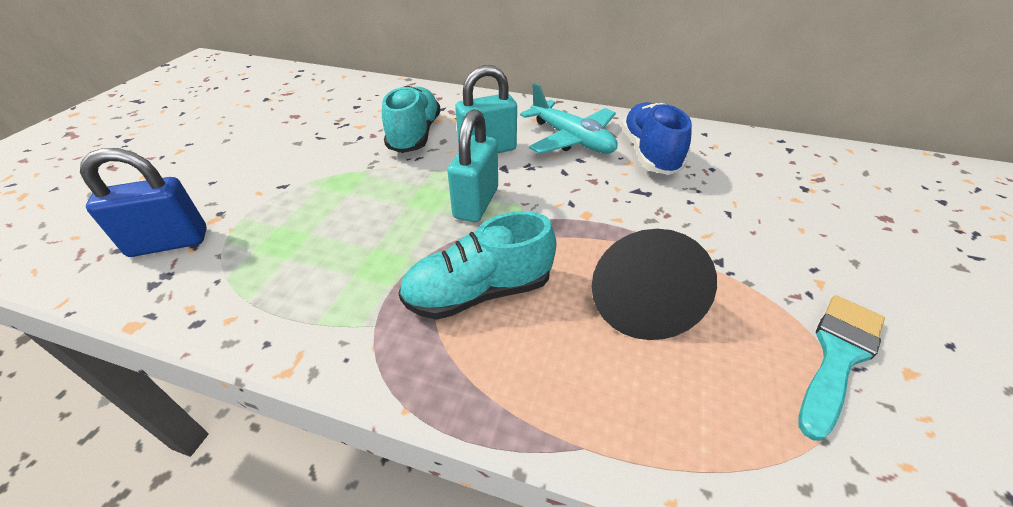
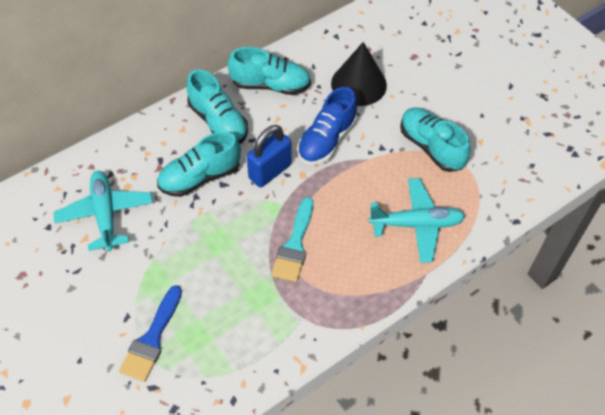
blue brush: 0 -> 1
turquoise padlock: 2 -> 0
turquoise plane: 1 -> 2
turquoise shoe: 2 -> 4

